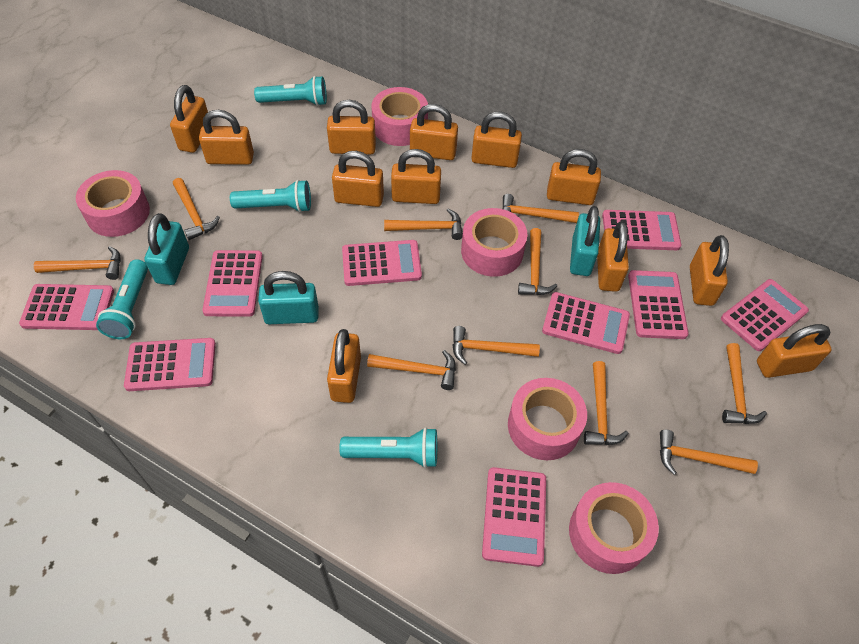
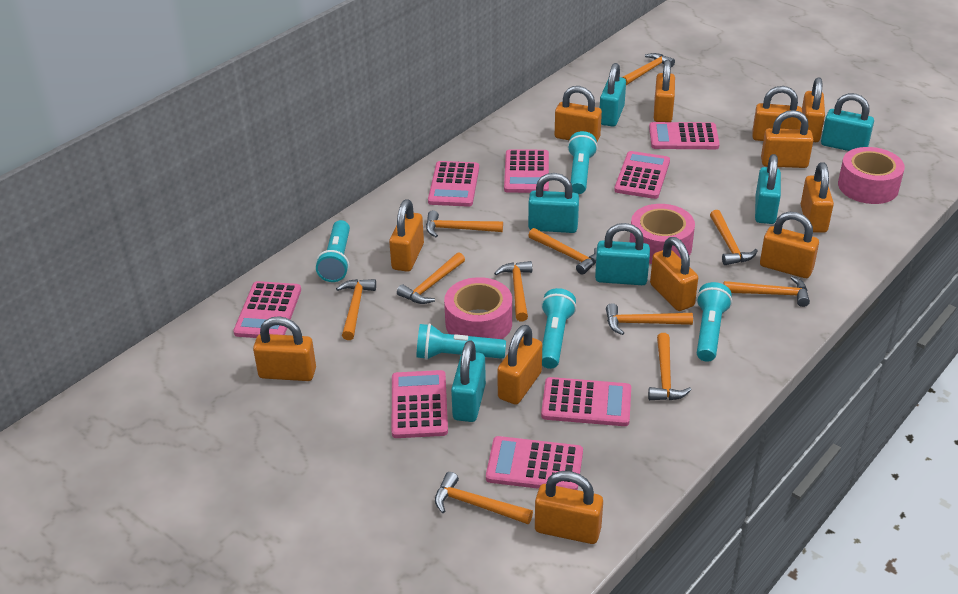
orange hammer: 10 -> 11
pink calculator: 9 -> 8
pink tape: 5 -> 3
turquoise flashlight: 4 -> 5
turquoise padlock: 3 -> 6

